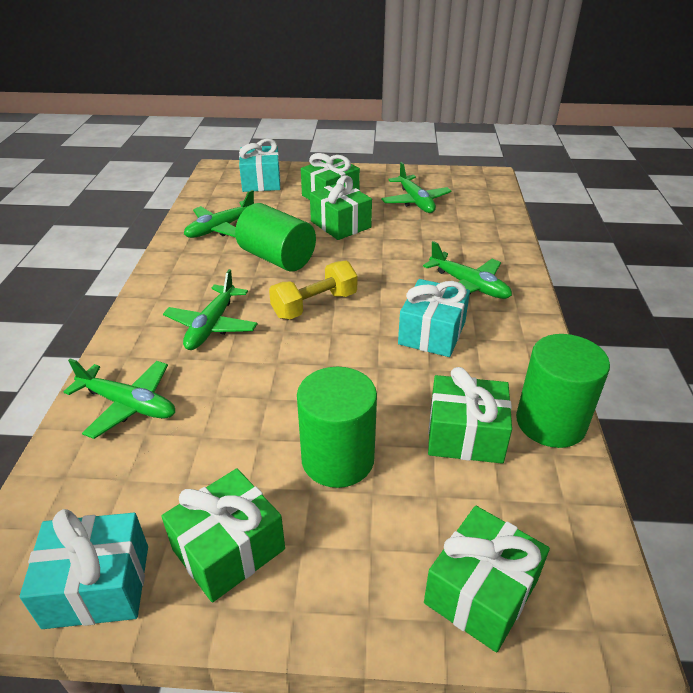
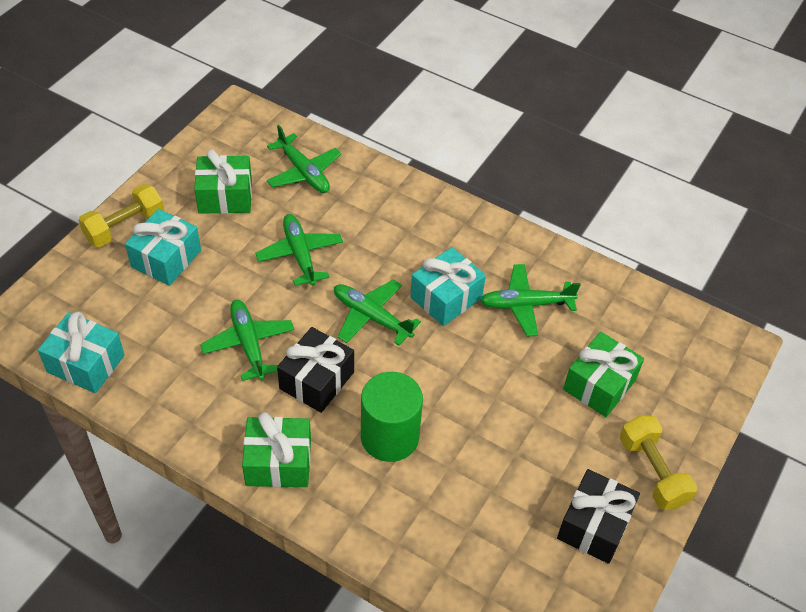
black gift: 0 -> 2
green cylinder: 3 -> 1
green gift: 5 -> 3
yellow dumbbell: 1 -> 2

